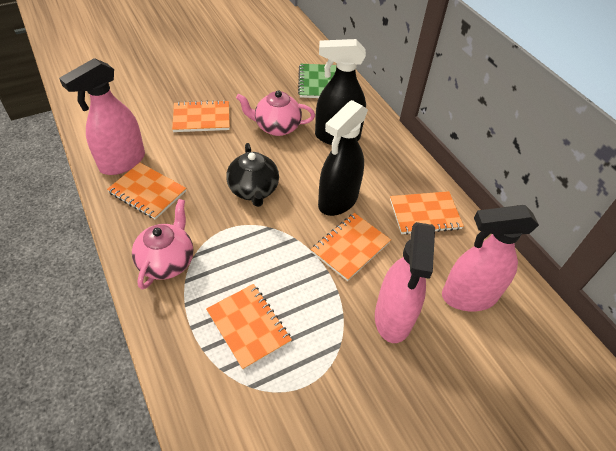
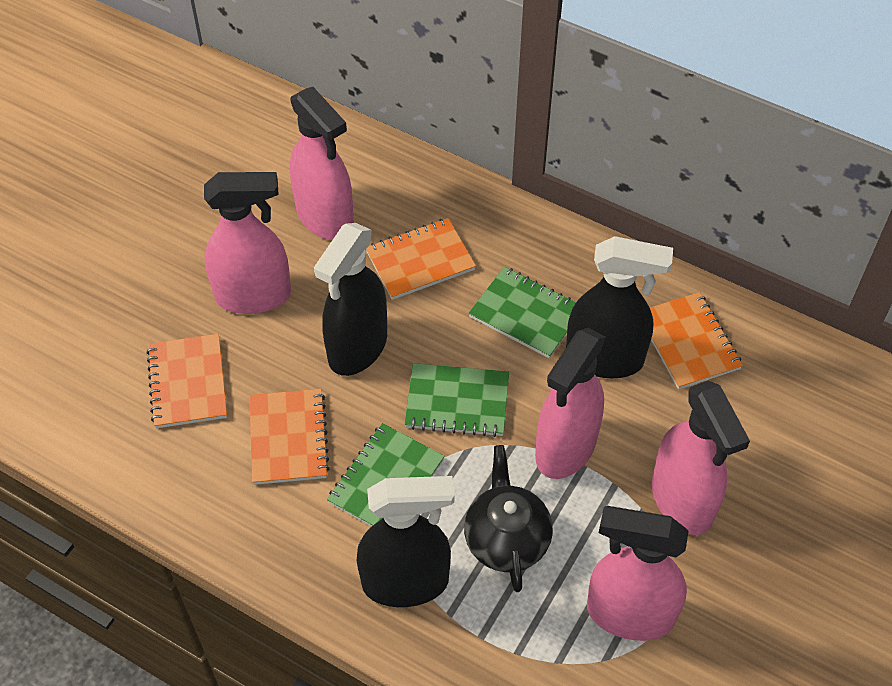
black spray bottle: 2 -> 3
green notebook: 1 -> 3
orange notebook: 5 -> 4
pink spray bottle: 3 -> 5
pink teapot: 2 -> 0

